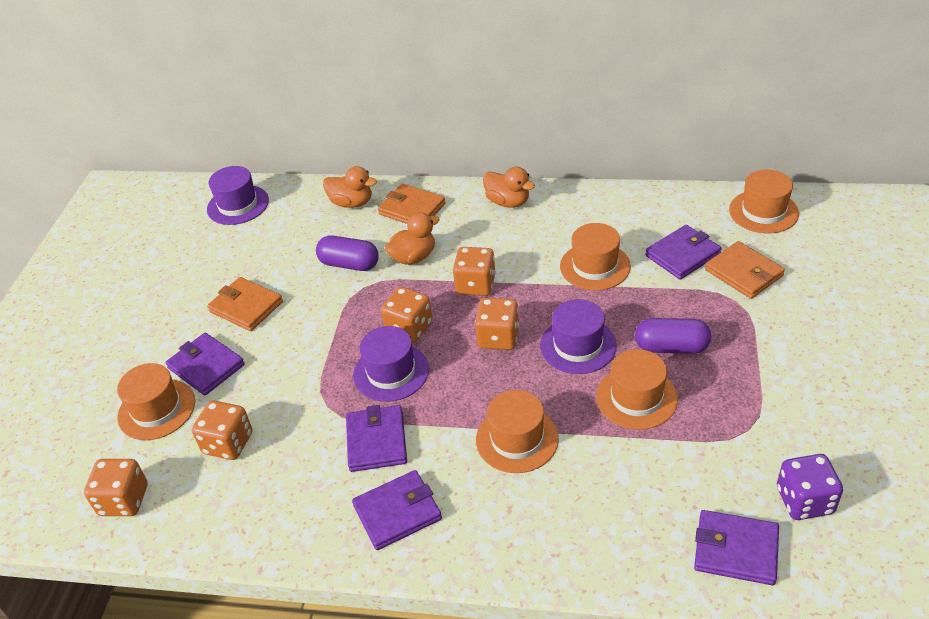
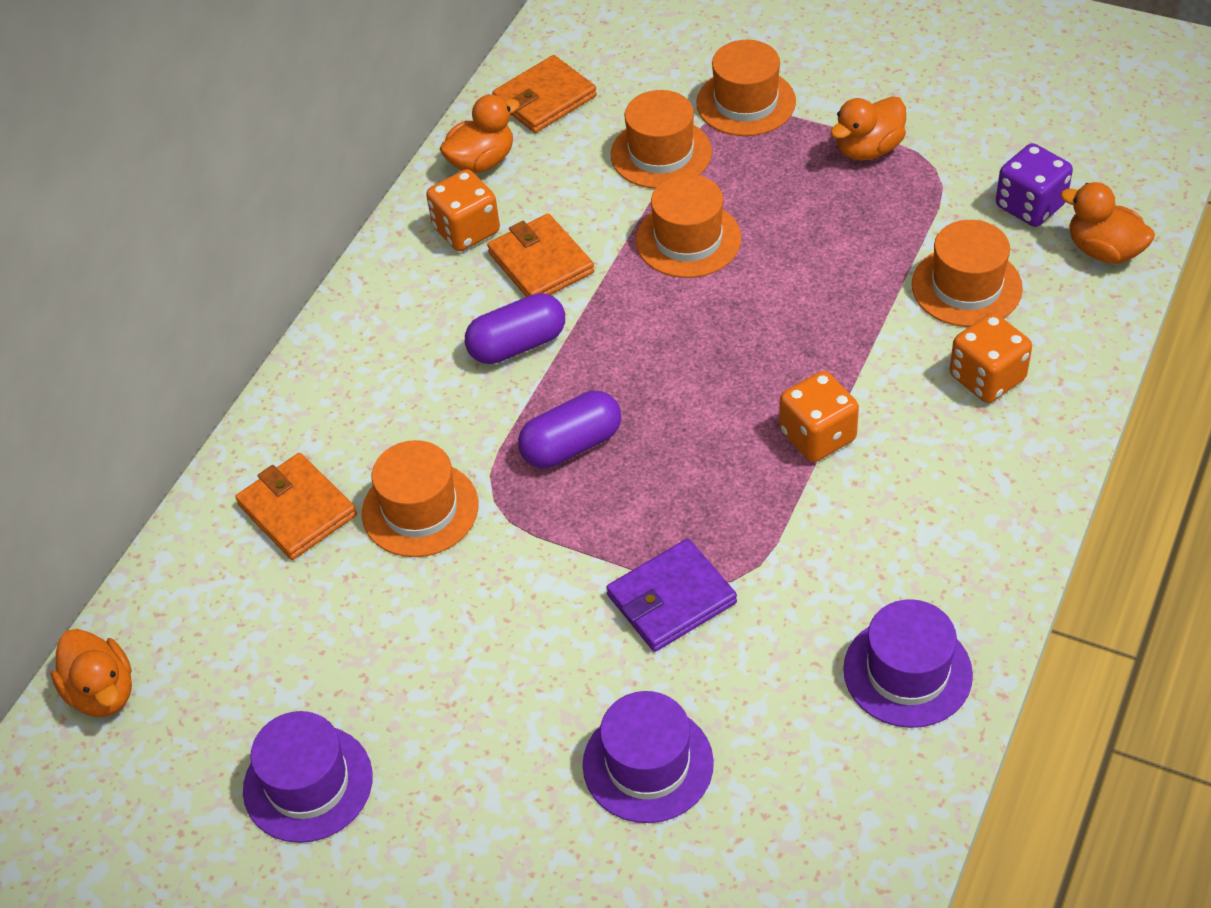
orange dice: 5 -> 3
orange duck: 3 -> 4
purple wallet: 5 -> 1

